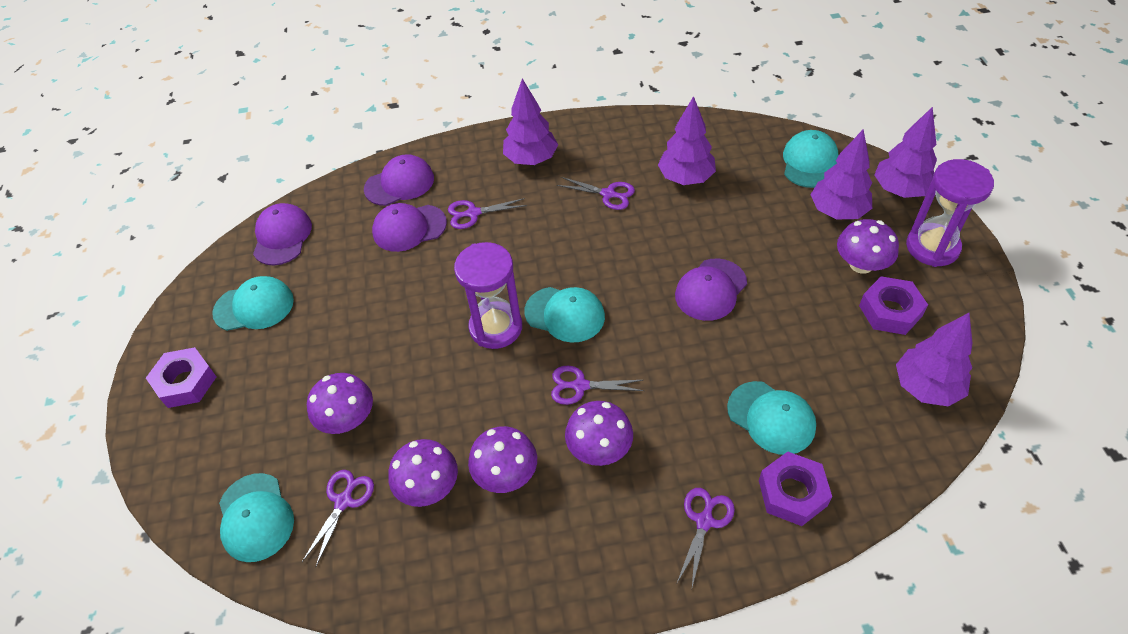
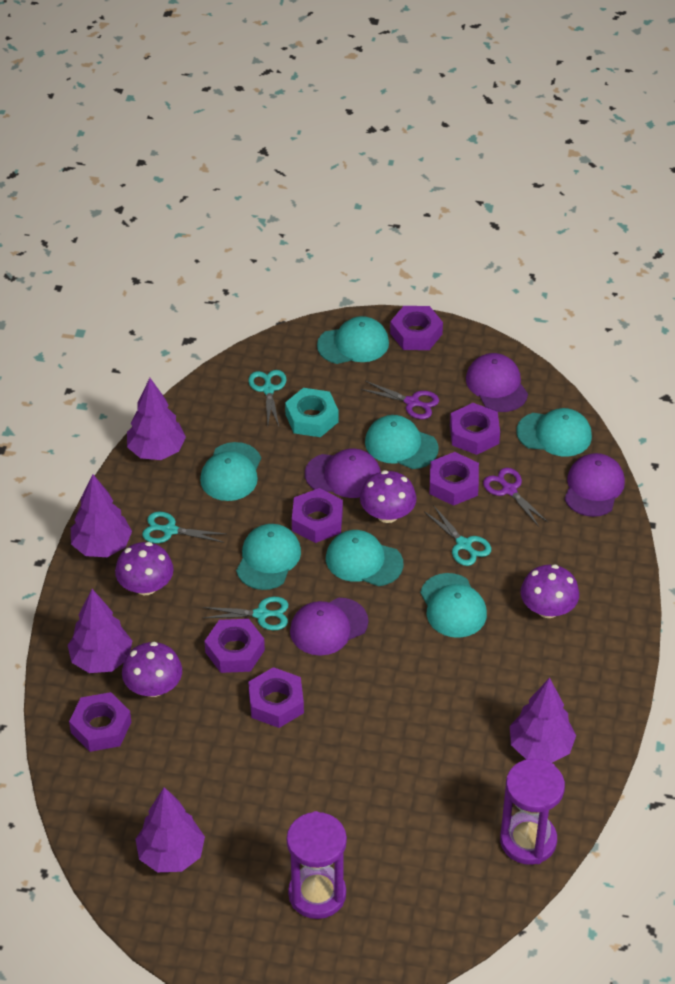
purple mushroom: 5 -> 4
purple nut: 3 -> 7
purple scissors: 5 -> 2
turquoise cap: 5 -> 7
turquoise nut: 0 -> 1
turquoise scissors: 0 -> 4

